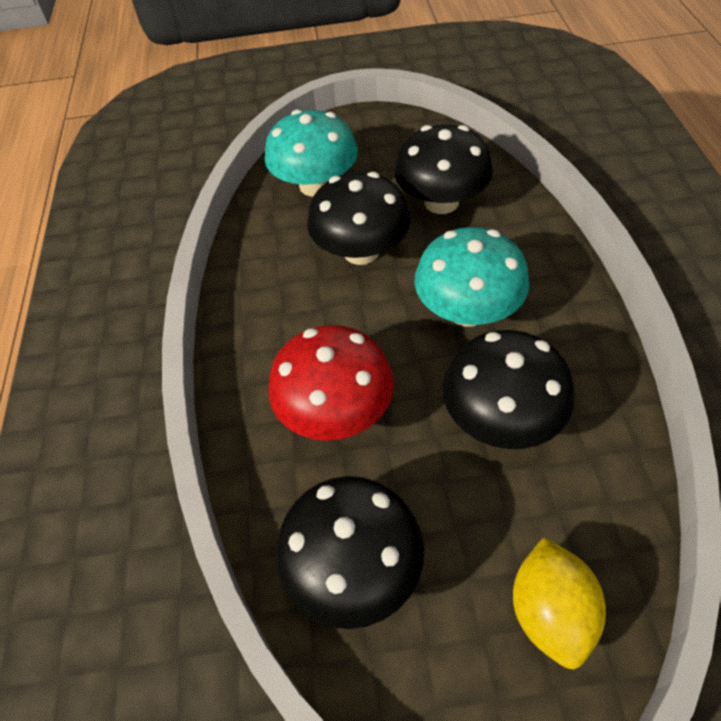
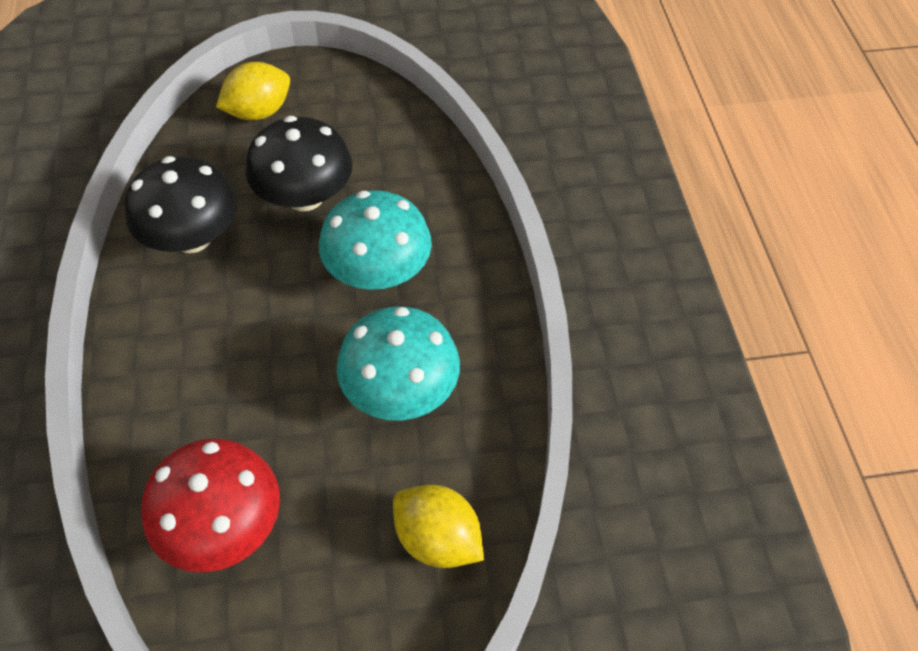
black mushroom: 4 -> 2
yellow lemon: 1 -> 2

